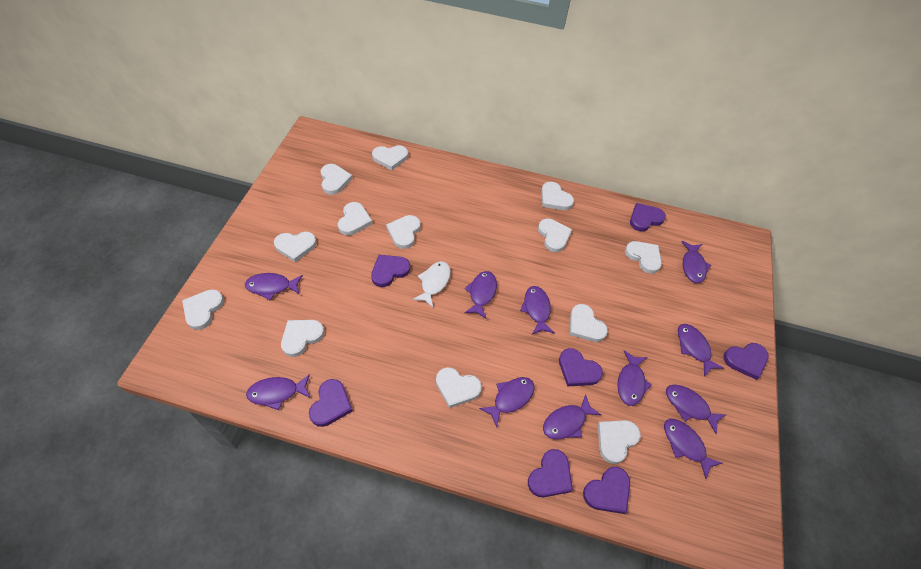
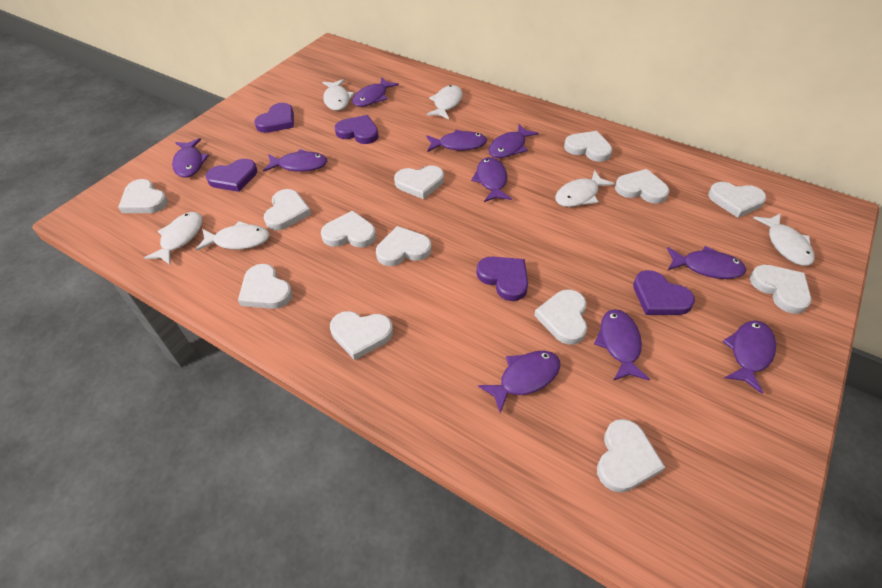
purple fish: 11 -> 10
purple heart: 7 -> 5
white fish: 1 -> 6

